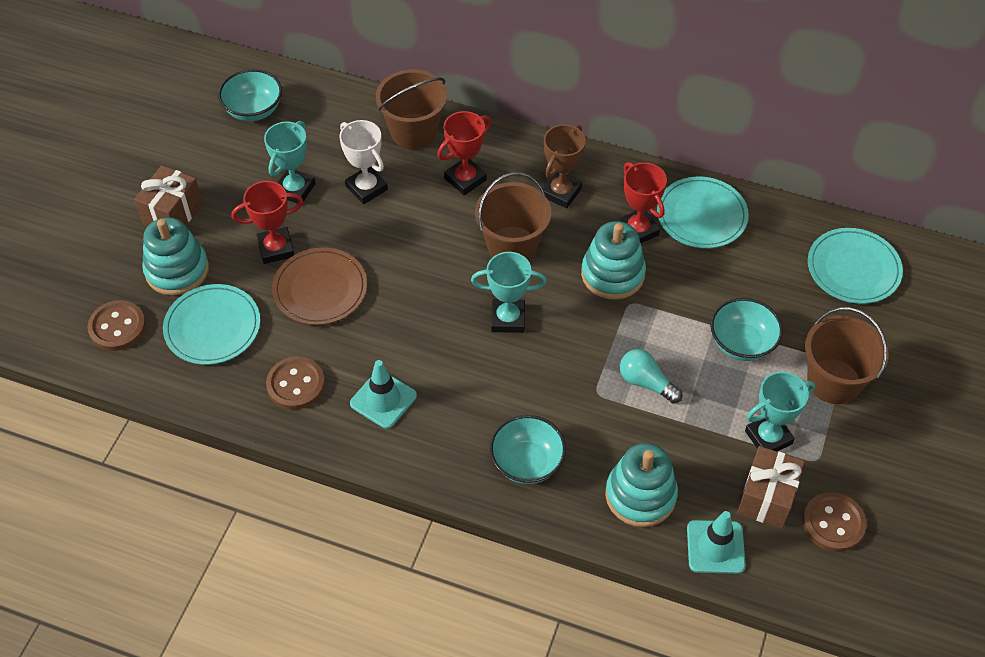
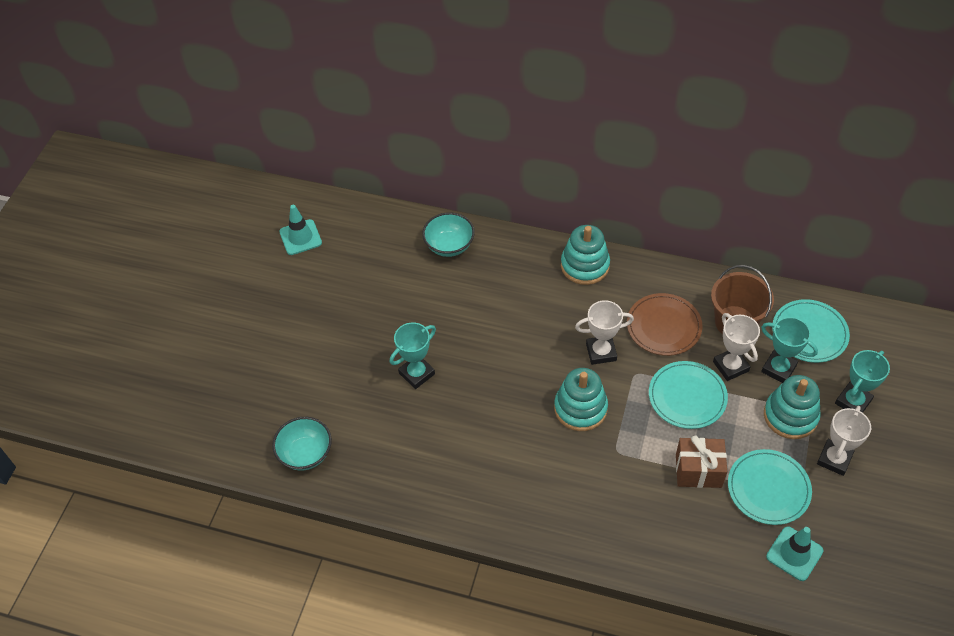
brown bucket: 3 -> 1
brown button: 3 -> 0
brown gift: 2 -> 1
brown trophy: 1 -> 0
red trophy: 3 -> 0
turquoise bowl: 3 -> 2
turquoise light bulb: 1 -> 0
white trophy: 1 -> 3

